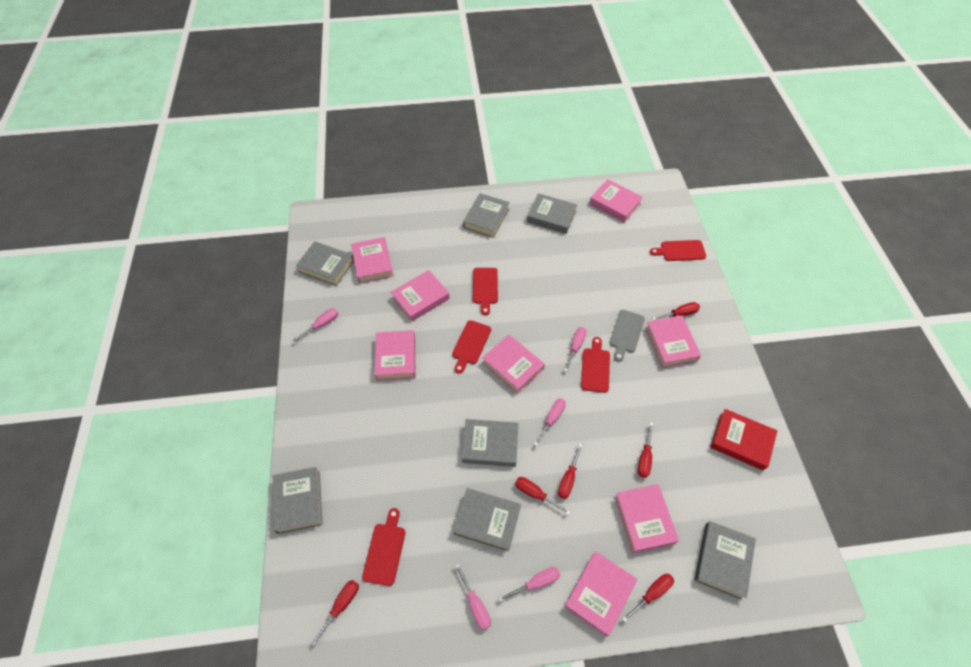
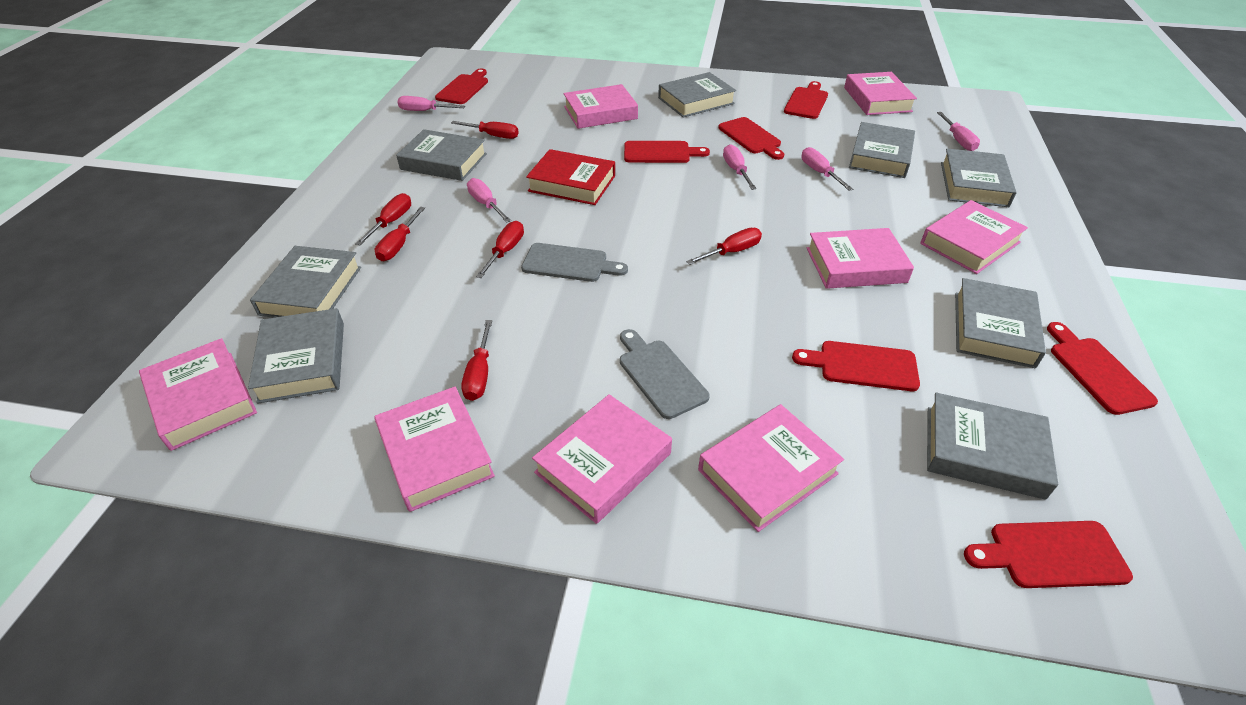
grey book: 7 -> 8
grey cutting board: 1 -> 2
red cutting board: 5 -> 7

